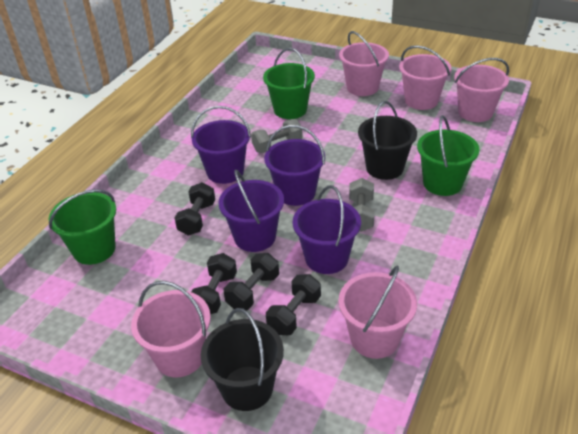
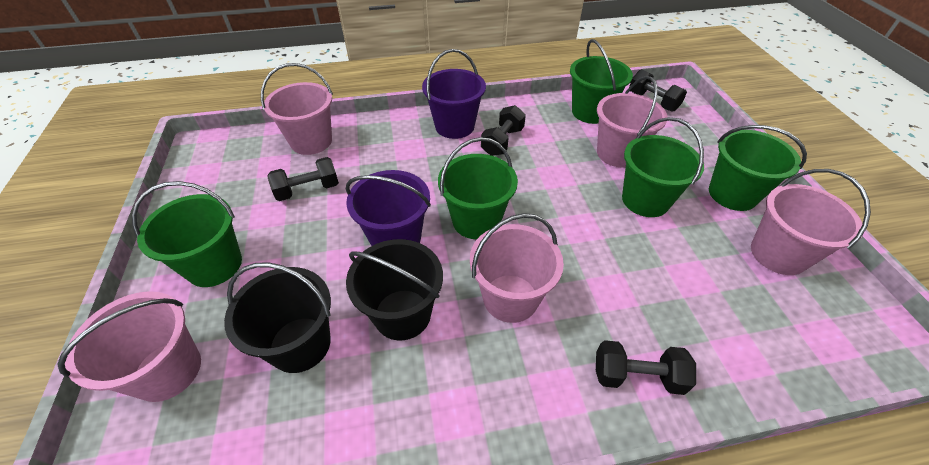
green bucket: 3 -> 5
grey dumbbell: 2 -> 0
purple bucket: 4 -> 2

